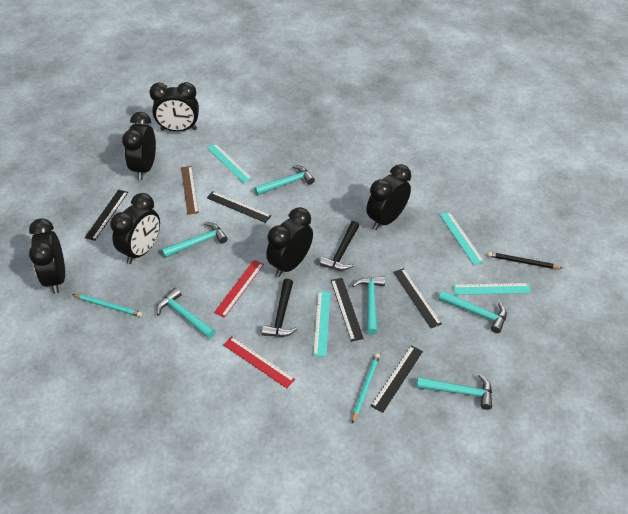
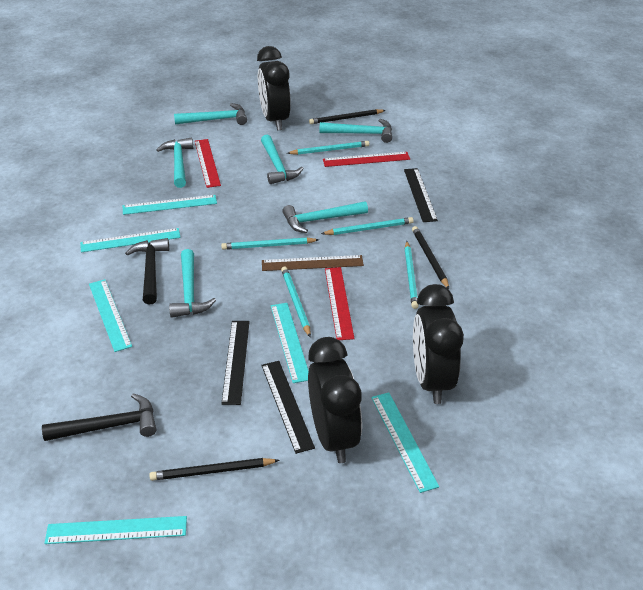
black clock: 6 -> 3
black pencil: 1 -> 3
black ruler: 5 -> 3
red ruler: 2 -> 3
turquoise pencil: 2 -> 5
turquoise ruler: 4 -> 6

